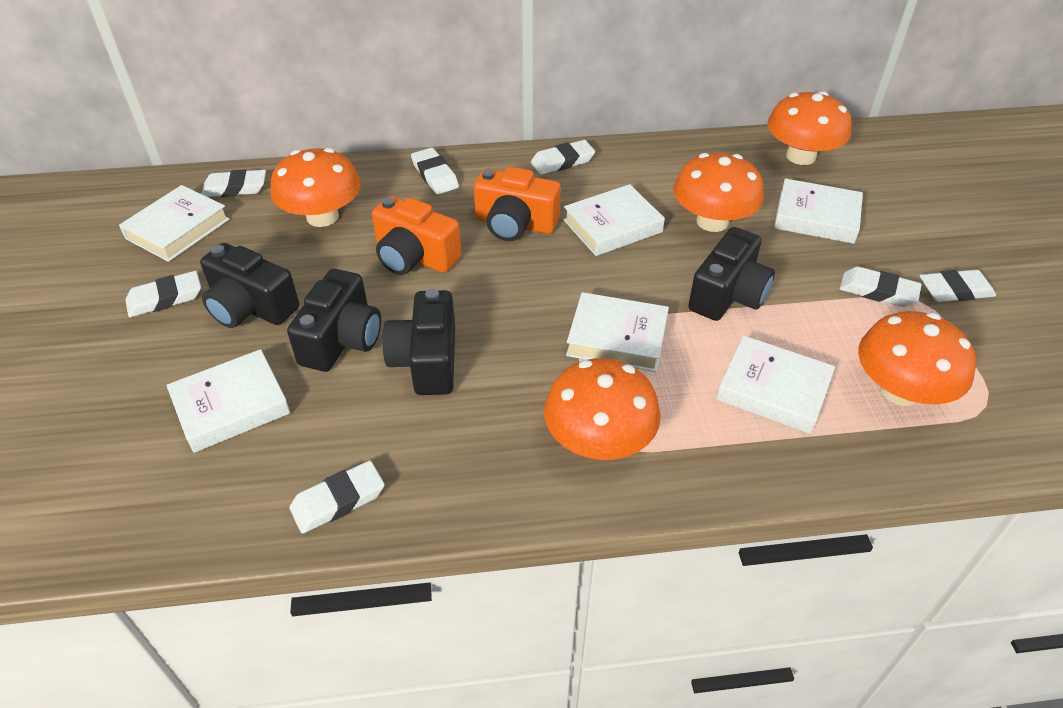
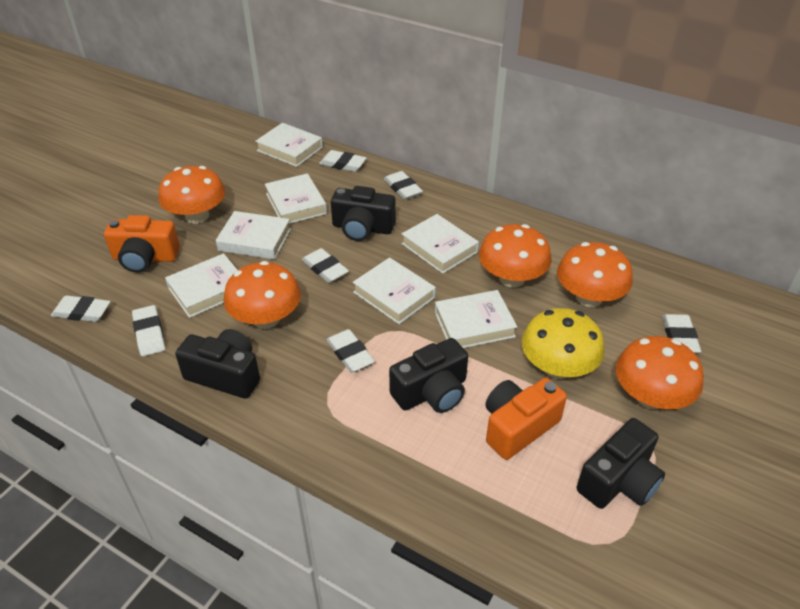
white book: 6 -> 7
yellow mushroom: 0 -> 1

